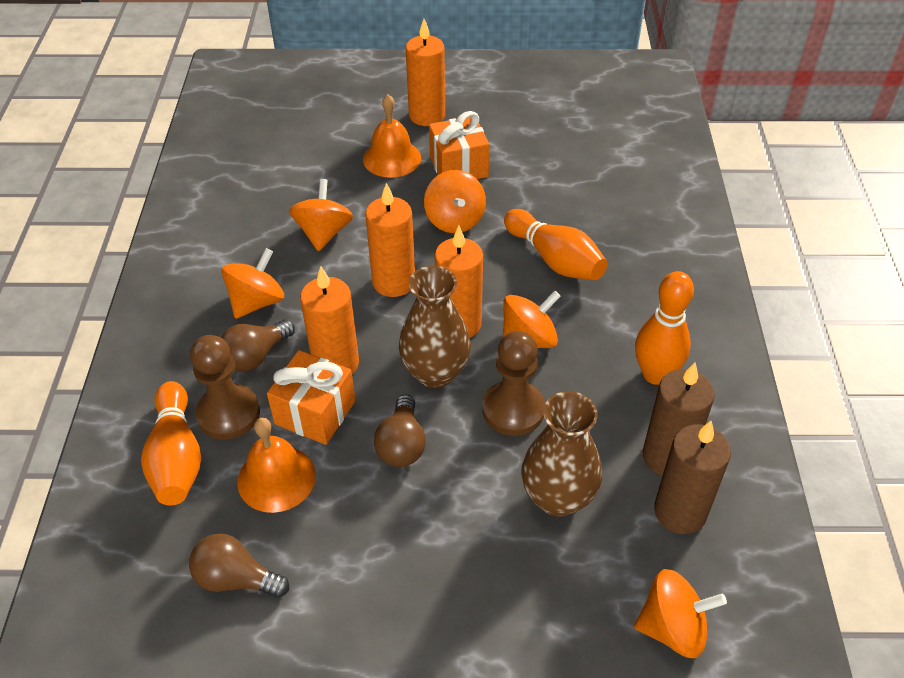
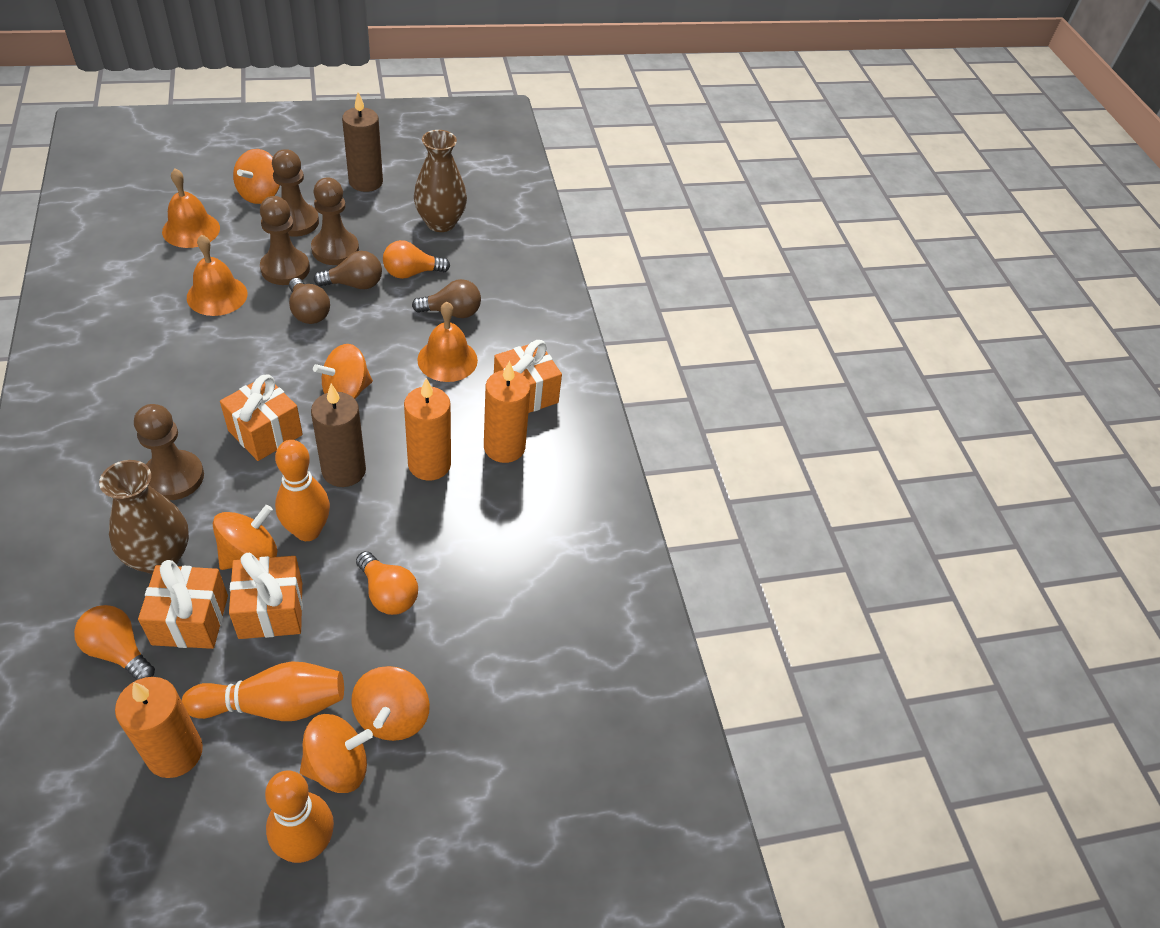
brown pawn: 2 -> 4
orange bell: 2 -> 3
orange candle: 4 -> 3
orange gift: 2 -> 4
orange light bulb: 0 -> 3

